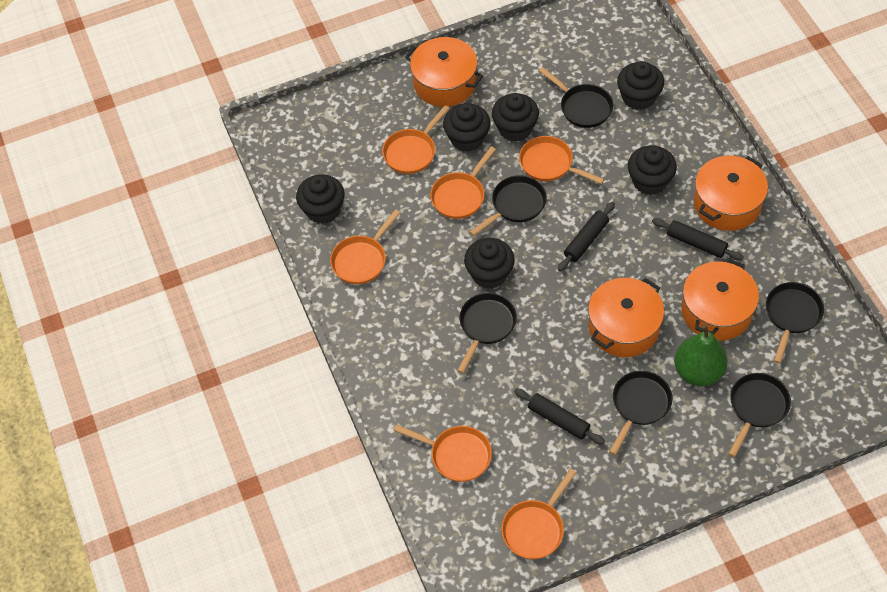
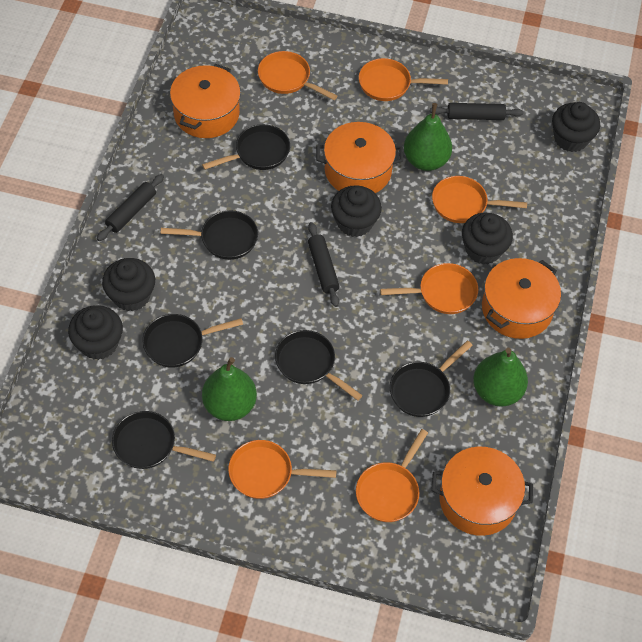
black cupcake: 6 -> 5
green pear: 1 -> 3

